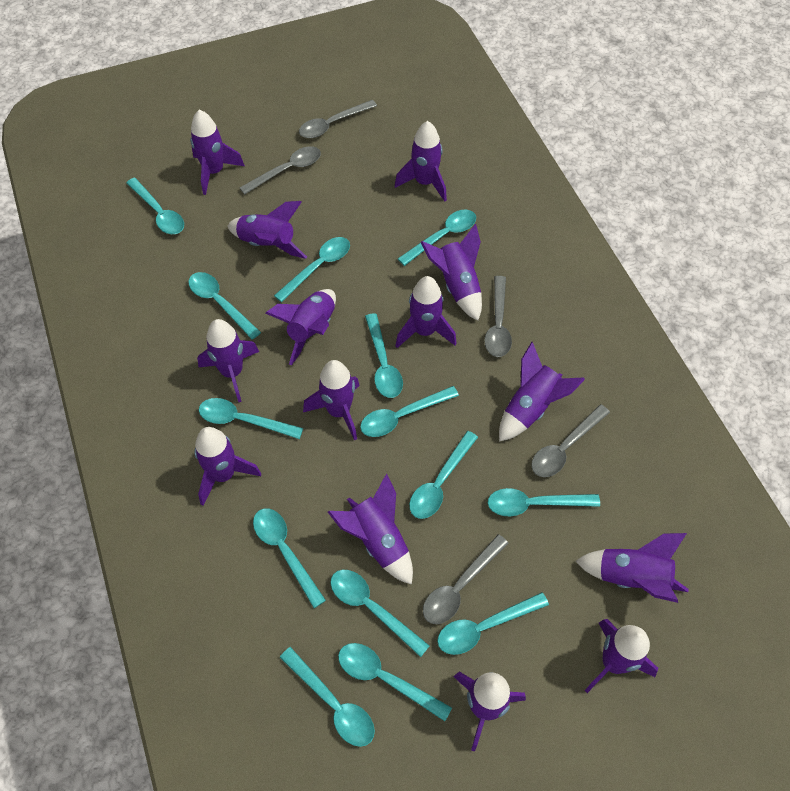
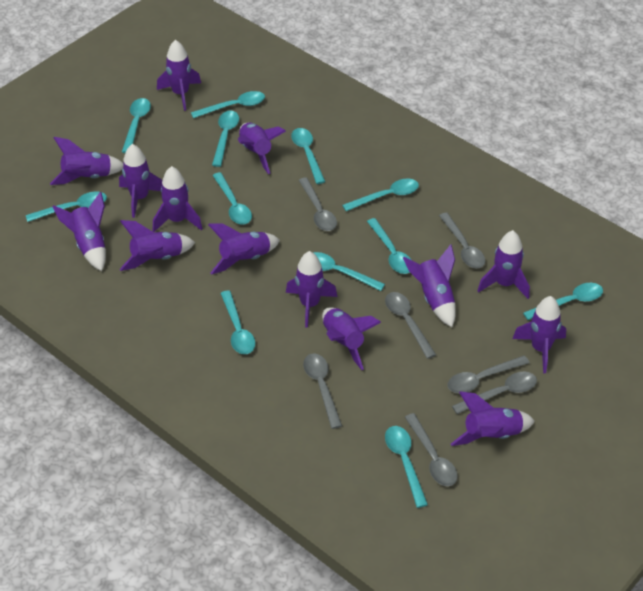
grey spoon: 5 -> 7
turquoise spoon: 14 -> 12

